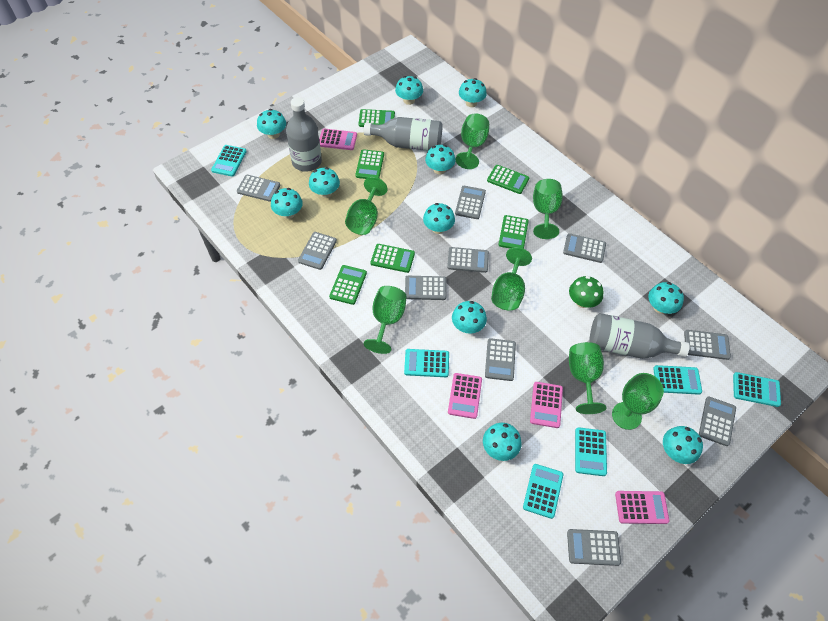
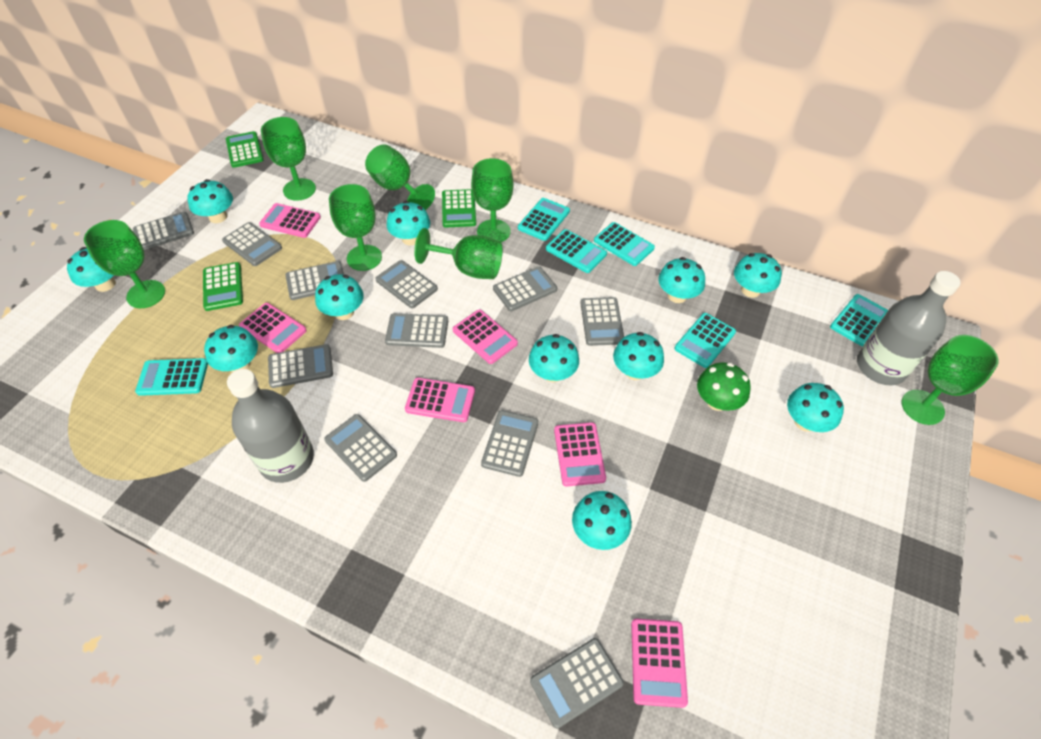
green calculator: 6 -> 3
grey bottle: 3 -> 2
grey calculator: 10 -> 11
pink calculator: 4 -> 6

